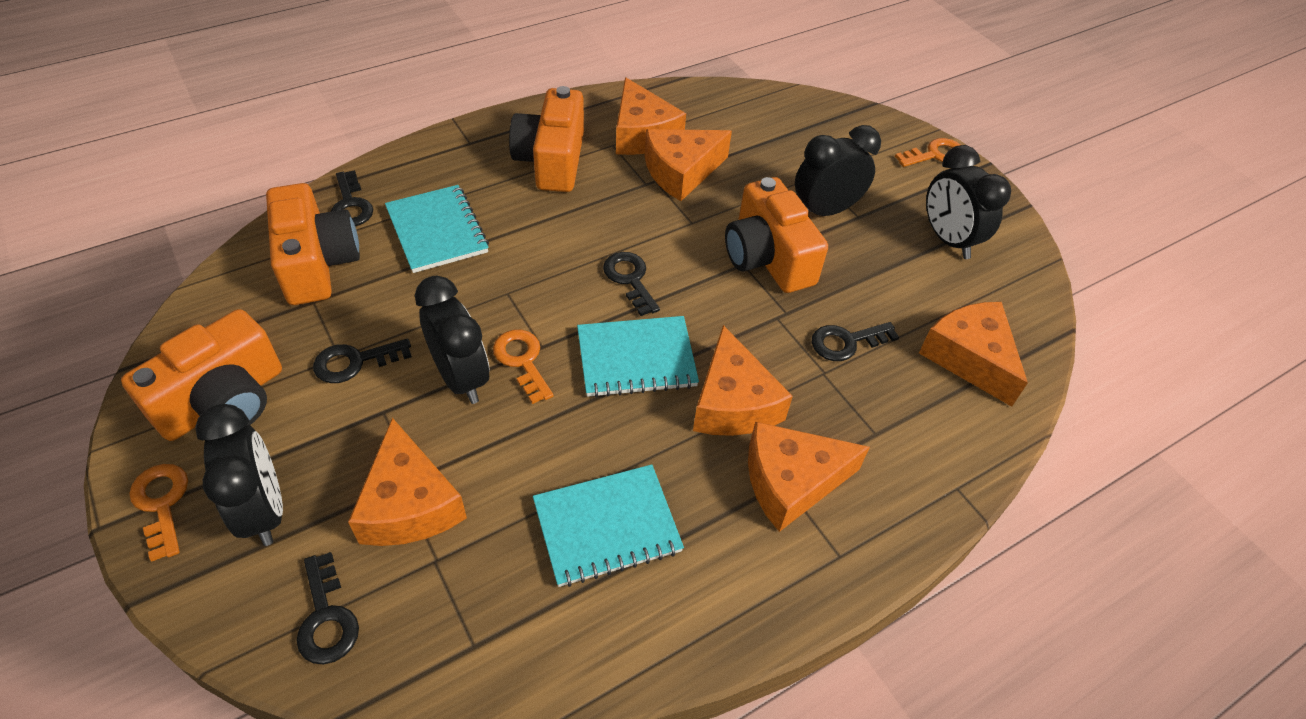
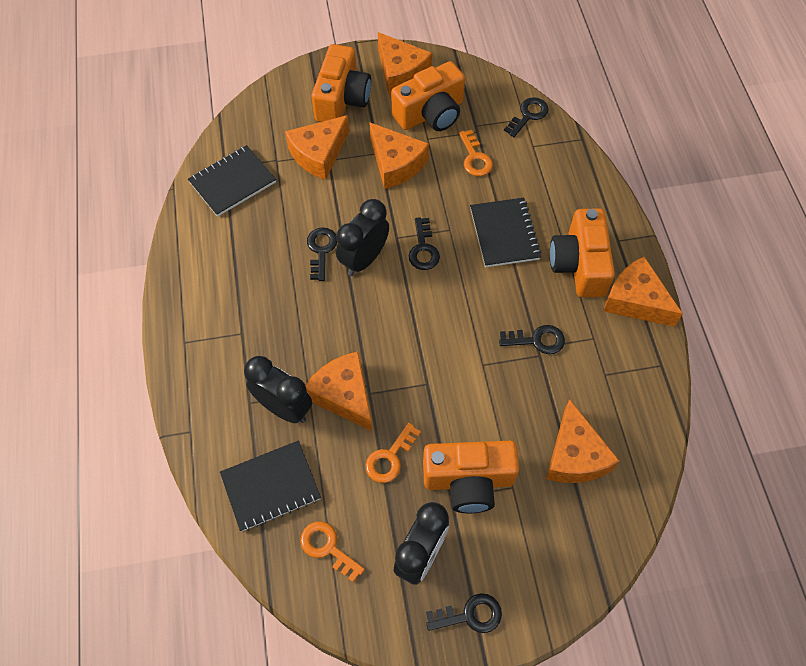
black clock: 4 -> 3
black notebook: 0 -> 3
turquoise notebook: 3 -> 0

